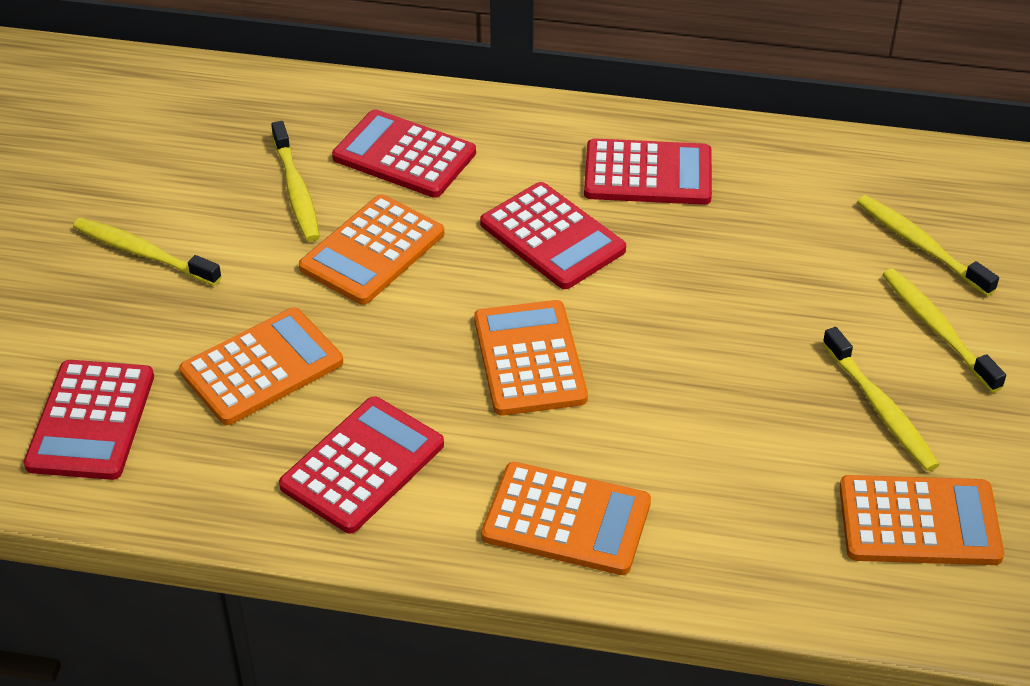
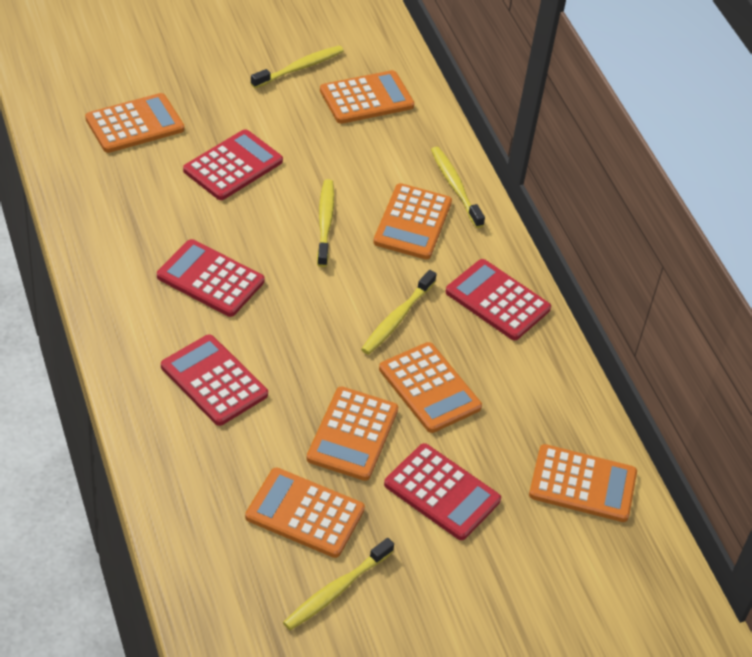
orange calculator: 5 -> 7

